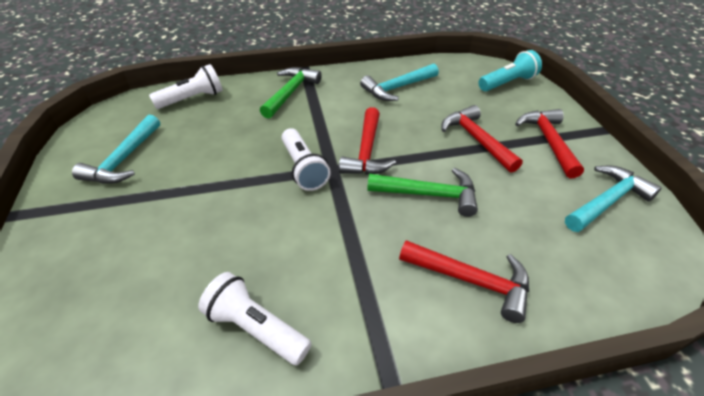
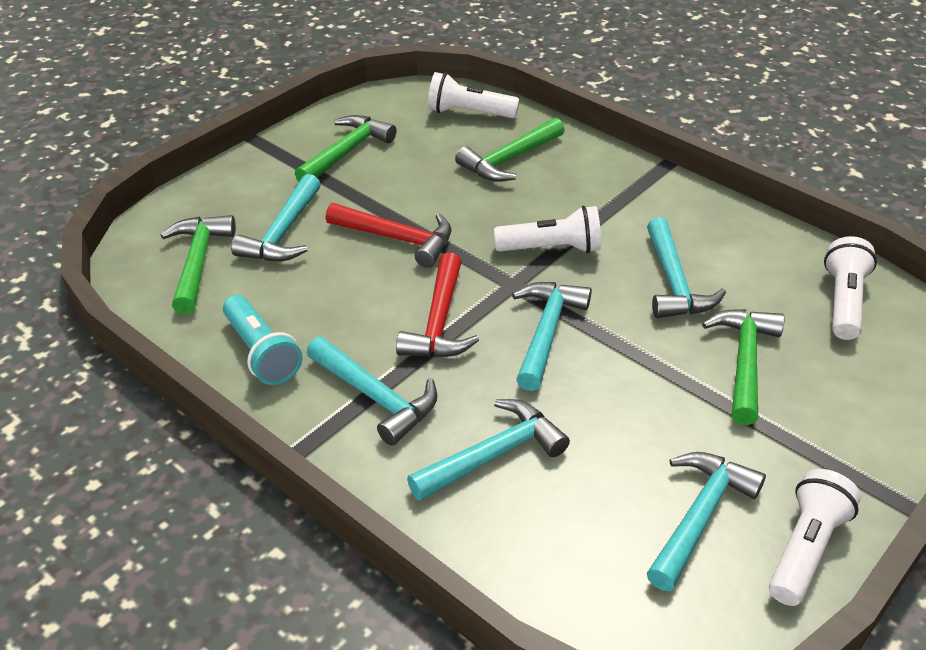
green hammer: 2 -> 4
red hammer: 4 -> 2
turquoise hammer: 3 -> 6
white flashlight: 3 -> 4

